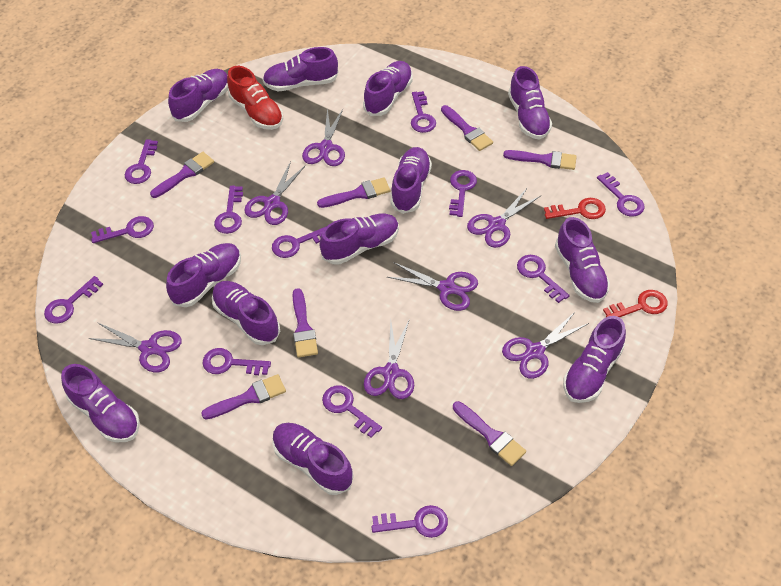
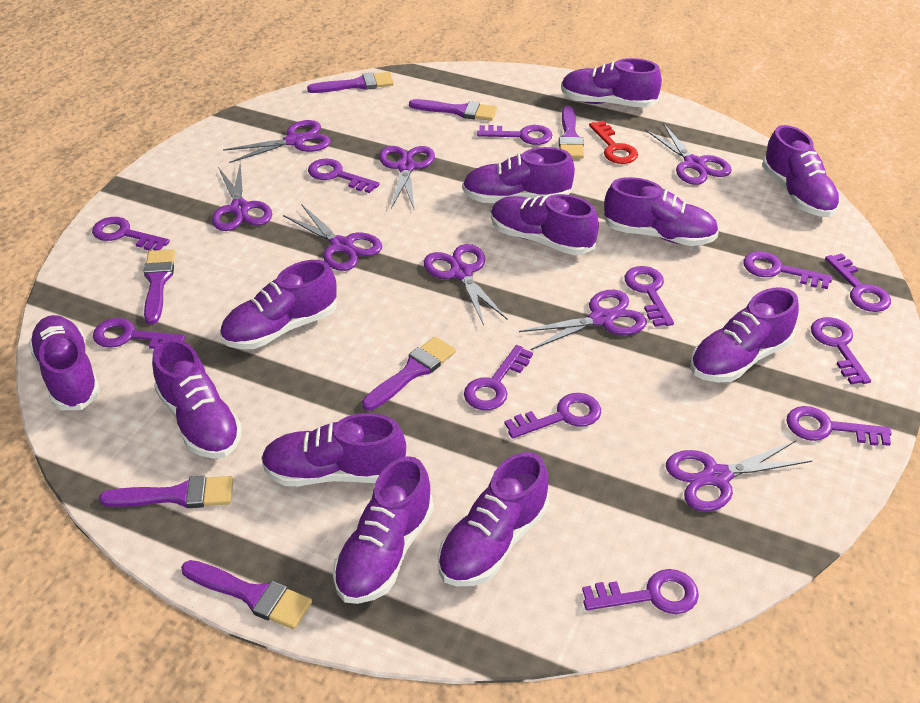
purple scissors: 7 -> 8
red key: 2 -> 1
red shoe: 1 -> 0

